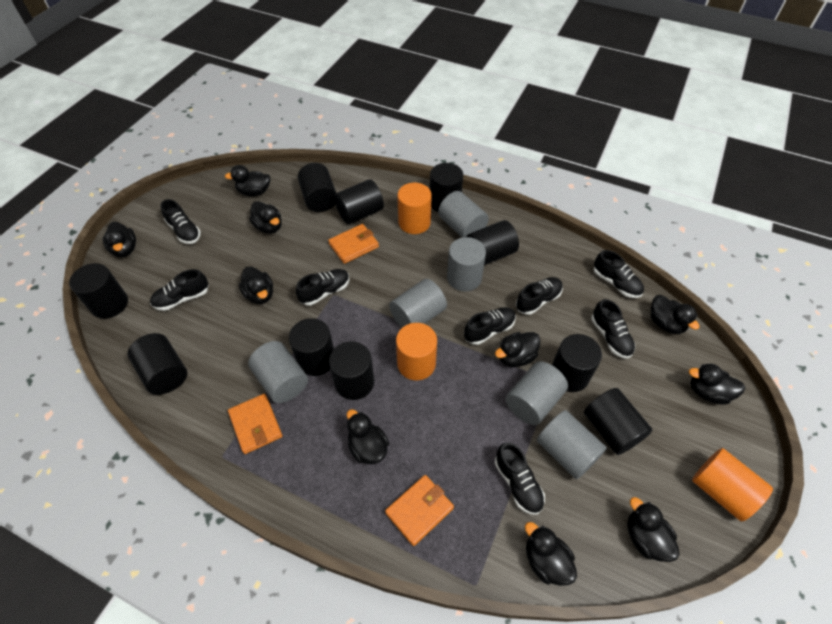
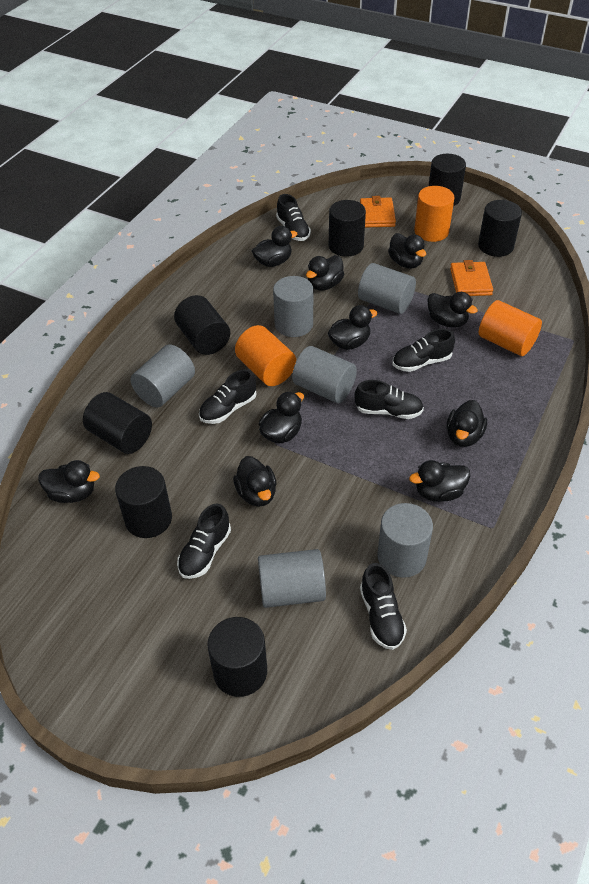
black cylinder: 10 -> 7
black shoe: 8 -> 6
orange wallet: 3 -> 2

